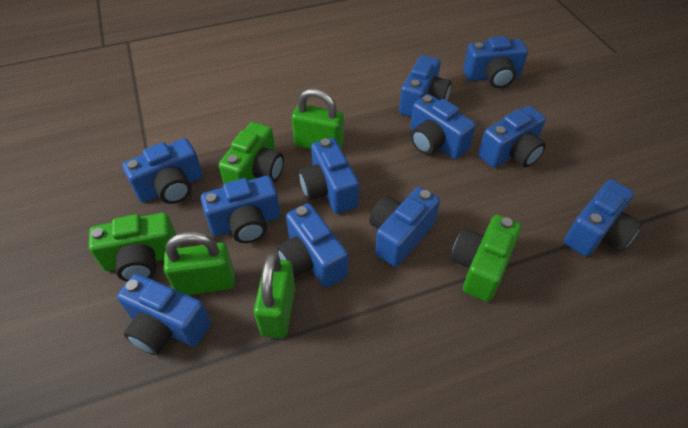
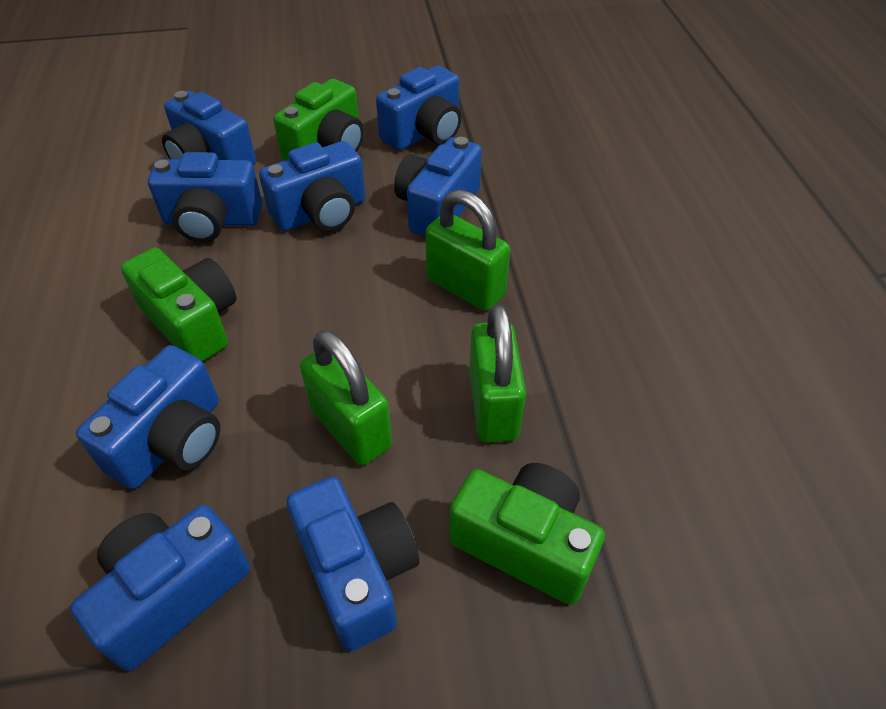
blue camera: 11 -> 8

